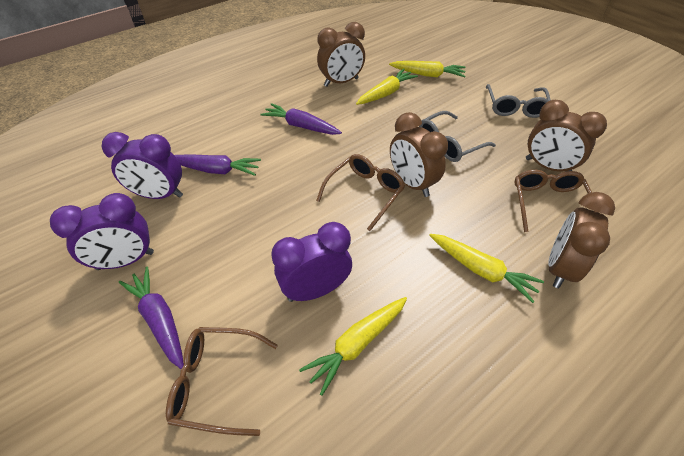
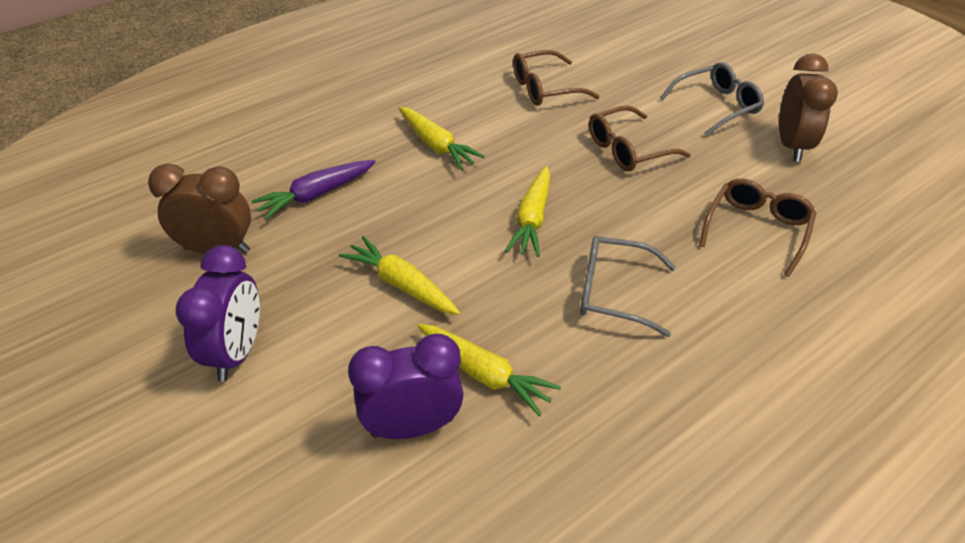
brown clock: 4 -> 2
purple carrot: 3 -> 1
purple clock: 3 -> 2

